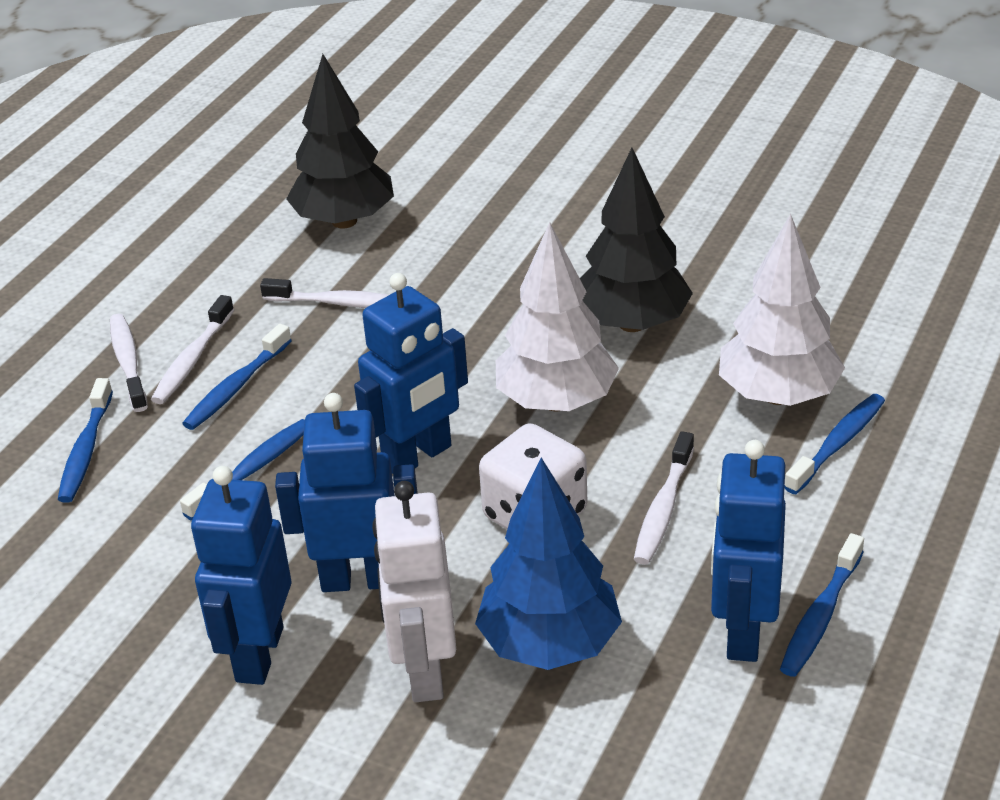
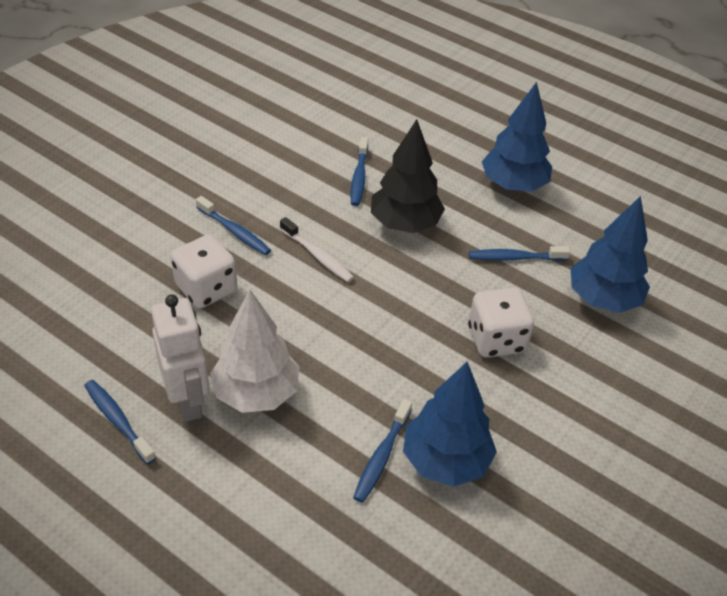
black tree: 2 -> 1
blue robot: 4 -> 0
blue tree: 1 -> 3
white dice: 1 -> 2
white toothbrush: 4 -> 1
white tree: 2 -> 1

